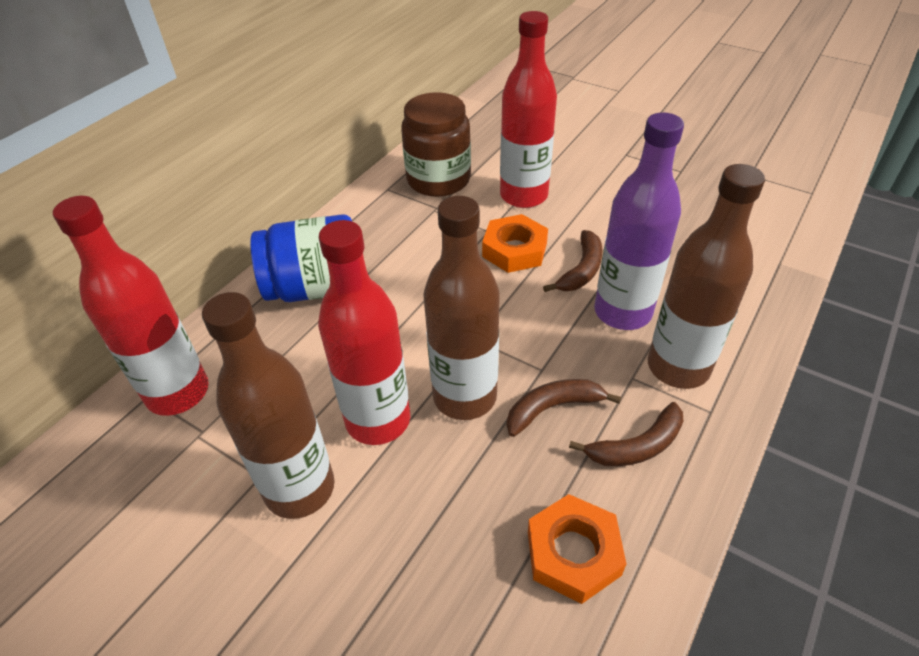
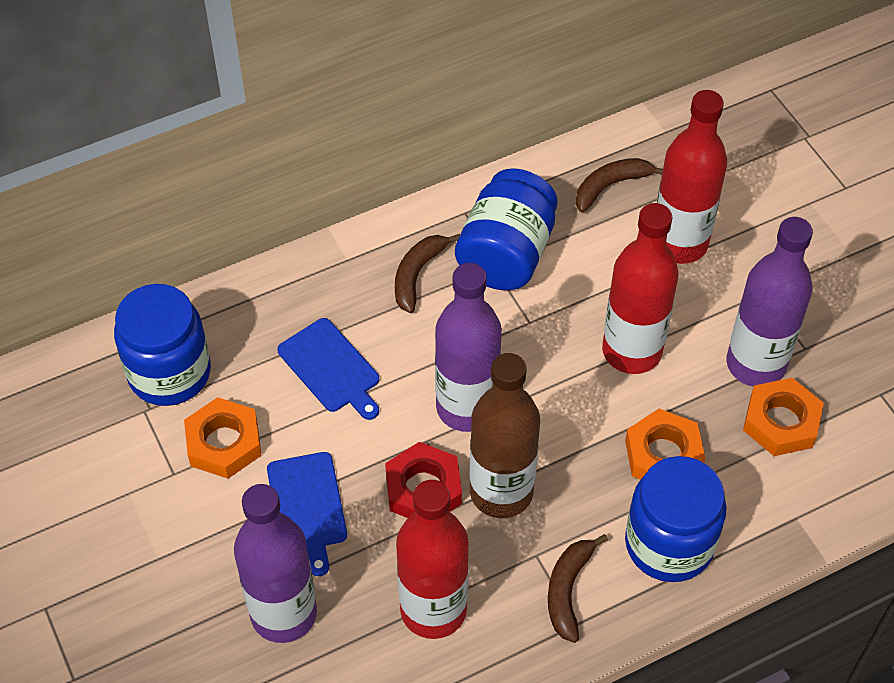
blue cutting board: 0 -> 2
blue jar: 1 -> 3
brown bottle: 3 -> 1
brown jar: 1 -> 0
orange nut: 2 -> 3
purple bottle: 1 -> 3
red nut: 0 -> 1

